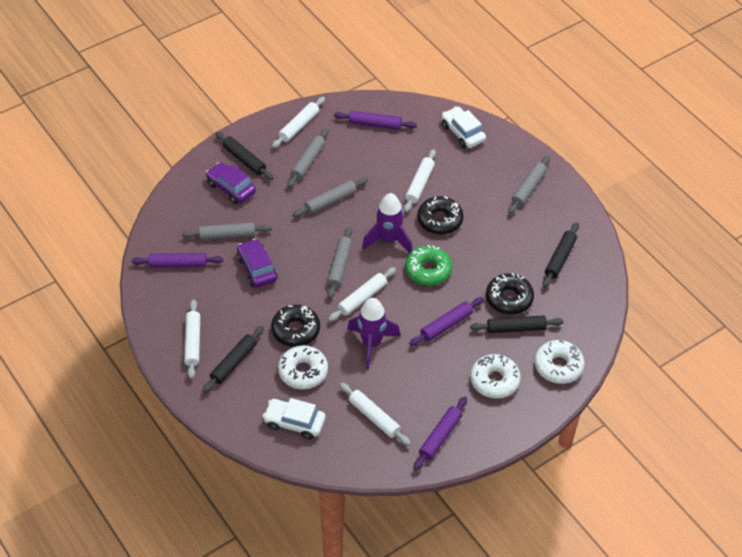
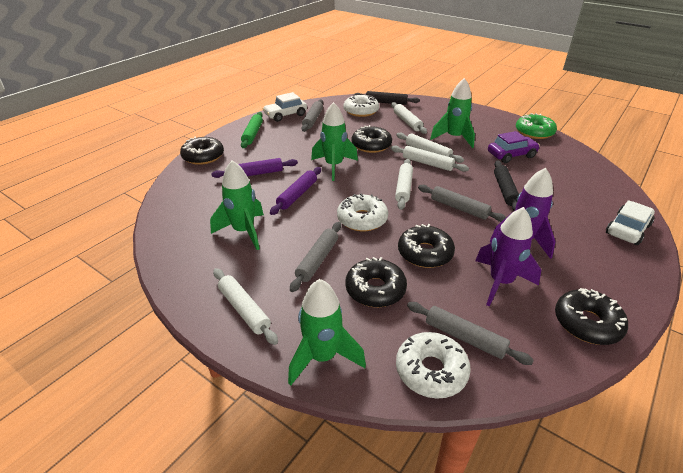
black donut: 3 -> 5
black rolling pin: 4 -> 2
green rocket: 0 -> 4
green rolling pin: 0 -> 1
grey rolling pin: 5 -> 4
purple car: 2 -> 1
purple rolling pin: 4 -> 2

